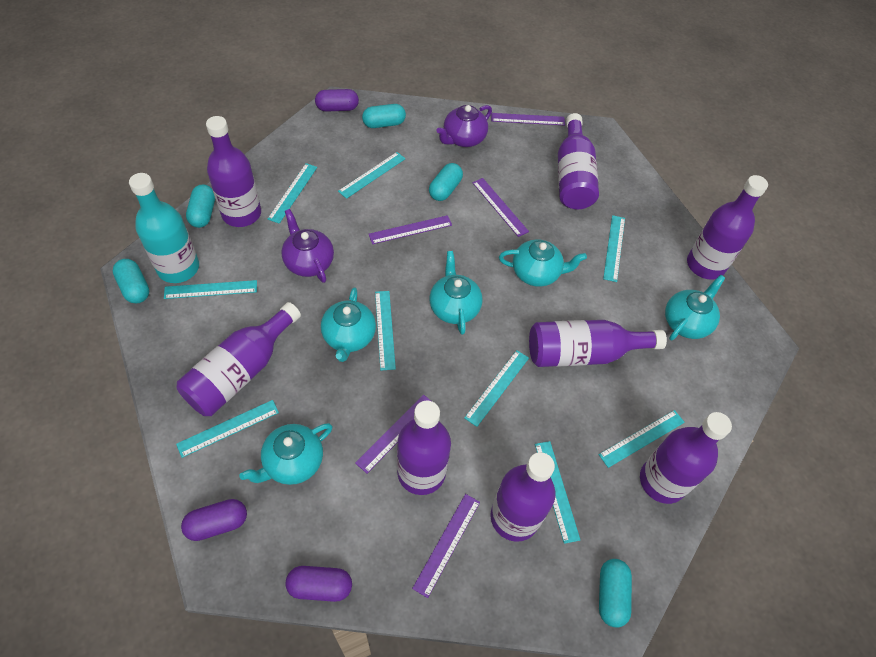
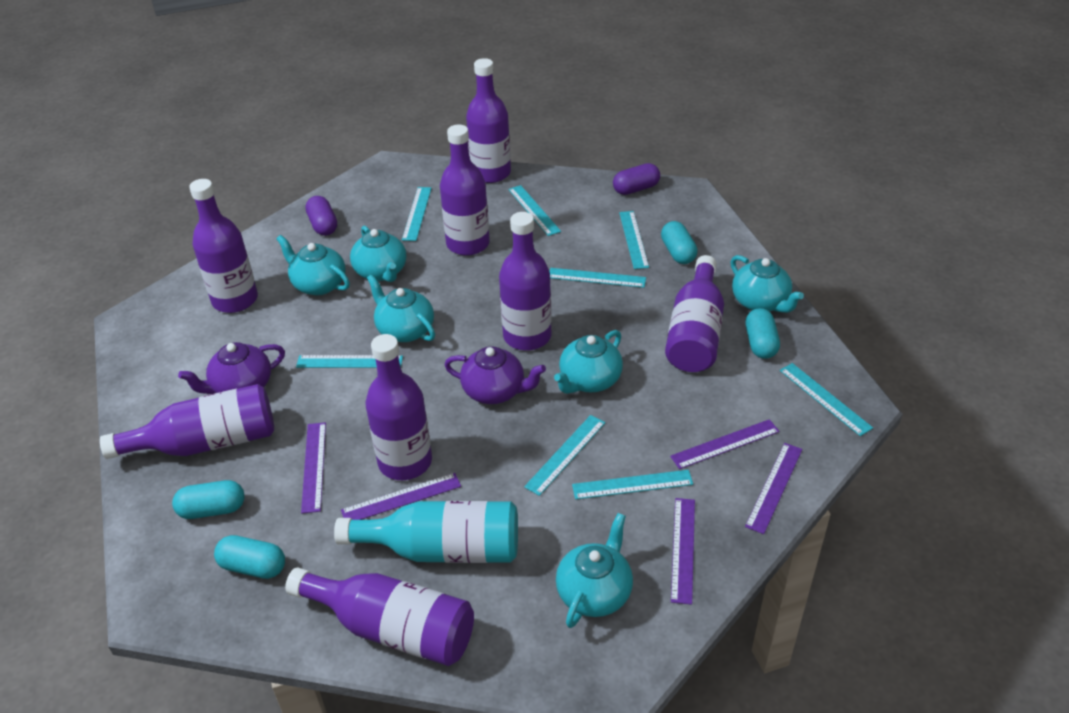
purple capsule: 3 -> 2
turquoise capsule: 5 -> 4
turquoise ruler: 9 -> 8
turquoise teapot: 5 -> 6

